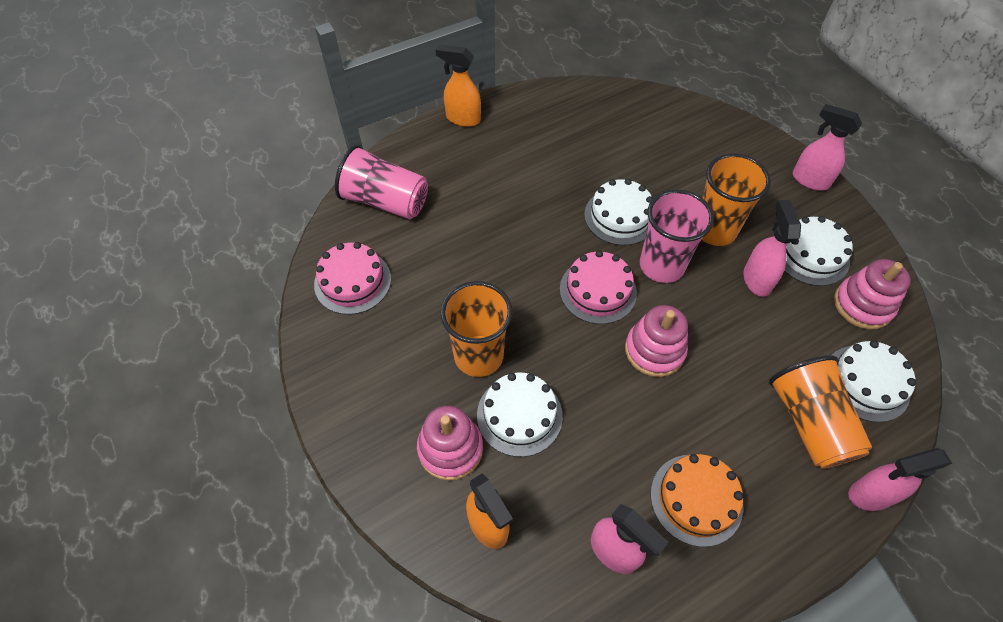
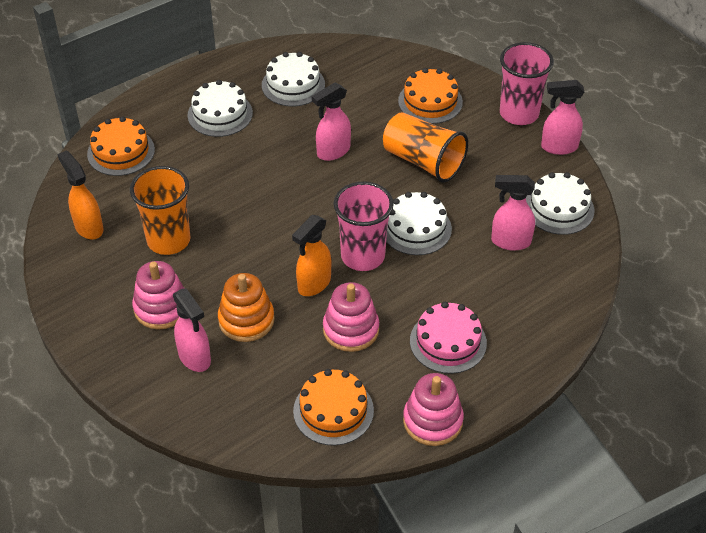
orange cake: 1 -> 3
orange cup: 3 -> 2
orange stacking toy: 0 -> 1
pink cake: 2 -> 1

